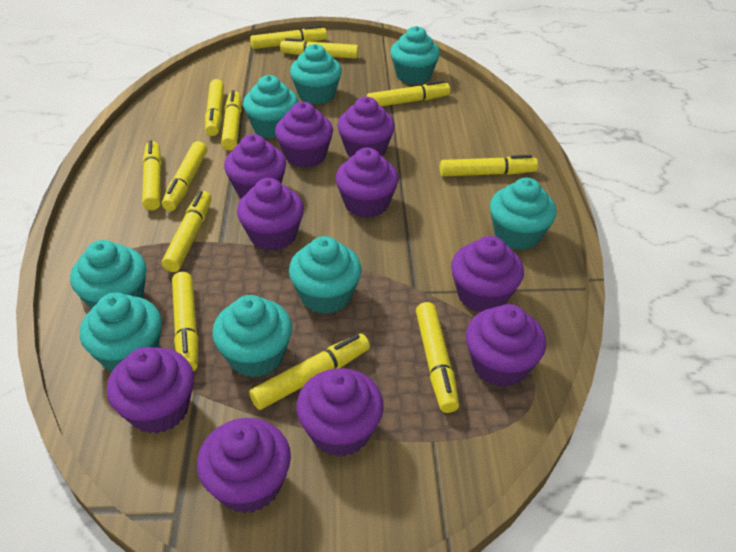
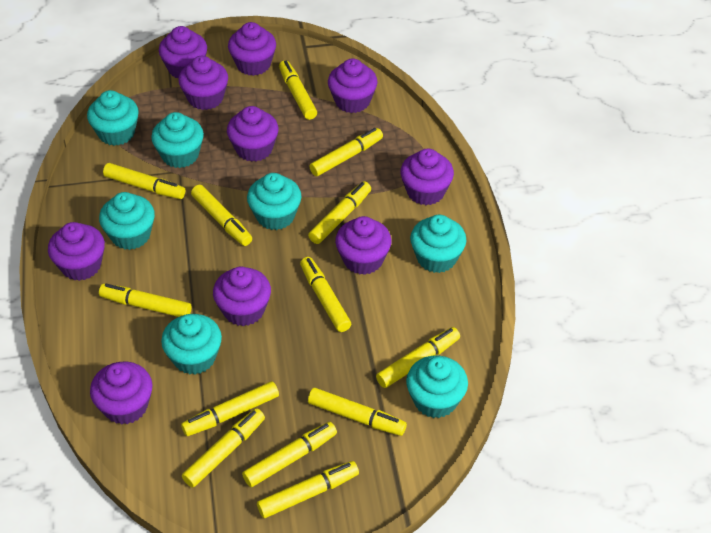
turquoise cupcake: 8 -> 7
yellow marker: 12 -> 13

